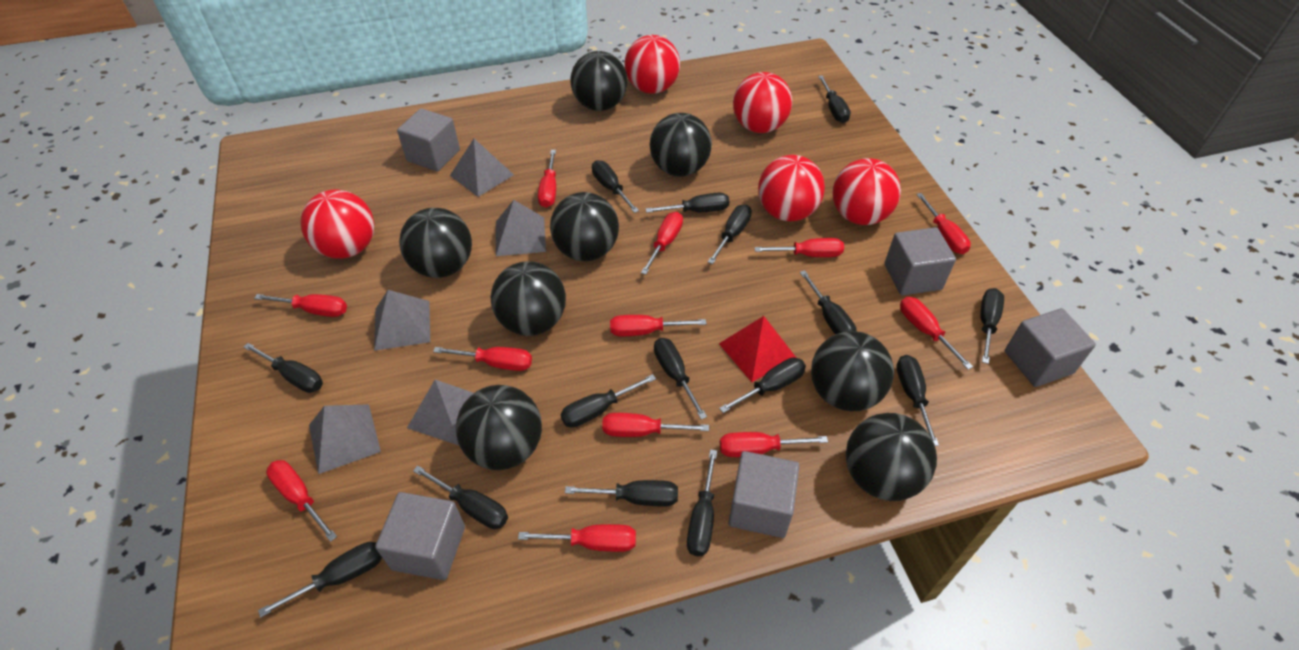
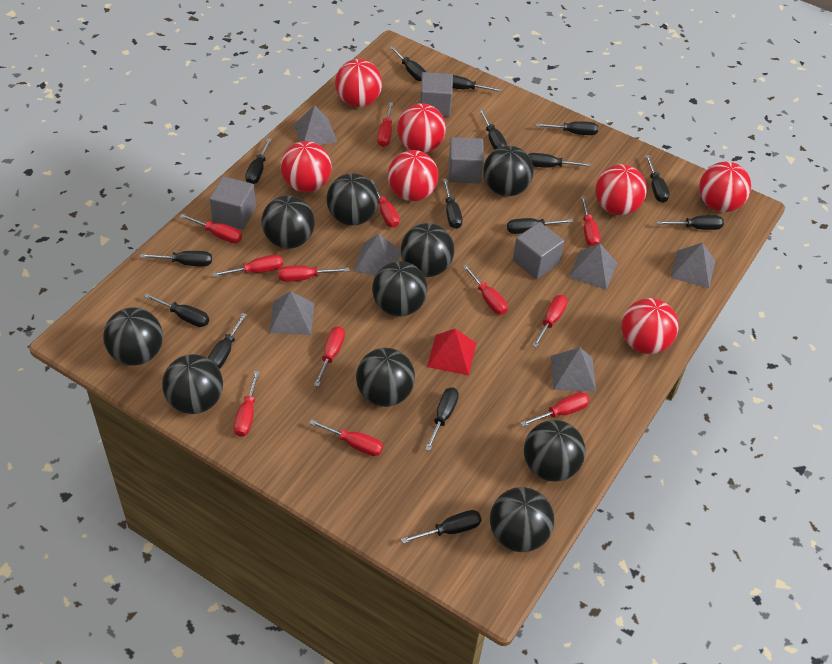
black ball: 8 -> 10
grey cube: 5 -> 4
grey pyramid: 5 -> 6
red ball: 5 -> 7

